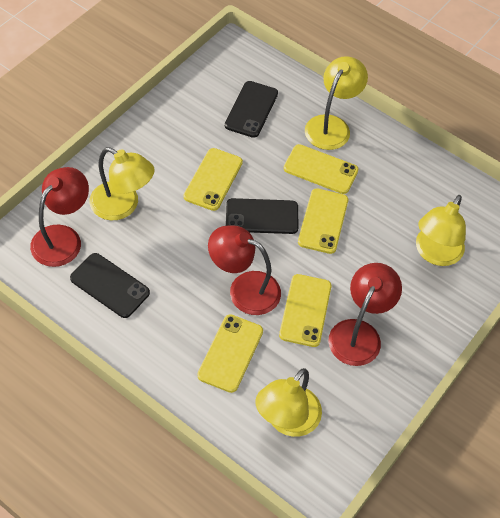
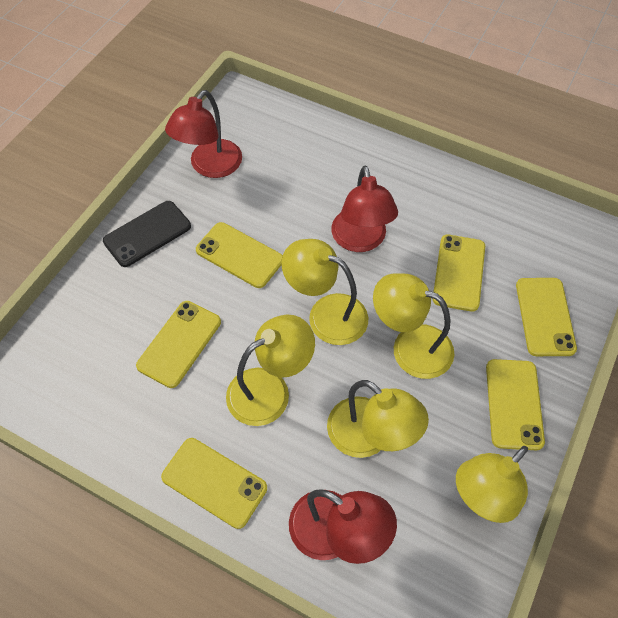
black phone: 3 -> 1
yellow lamp: 4 -> 5
yellow phone: 5 -> 6

